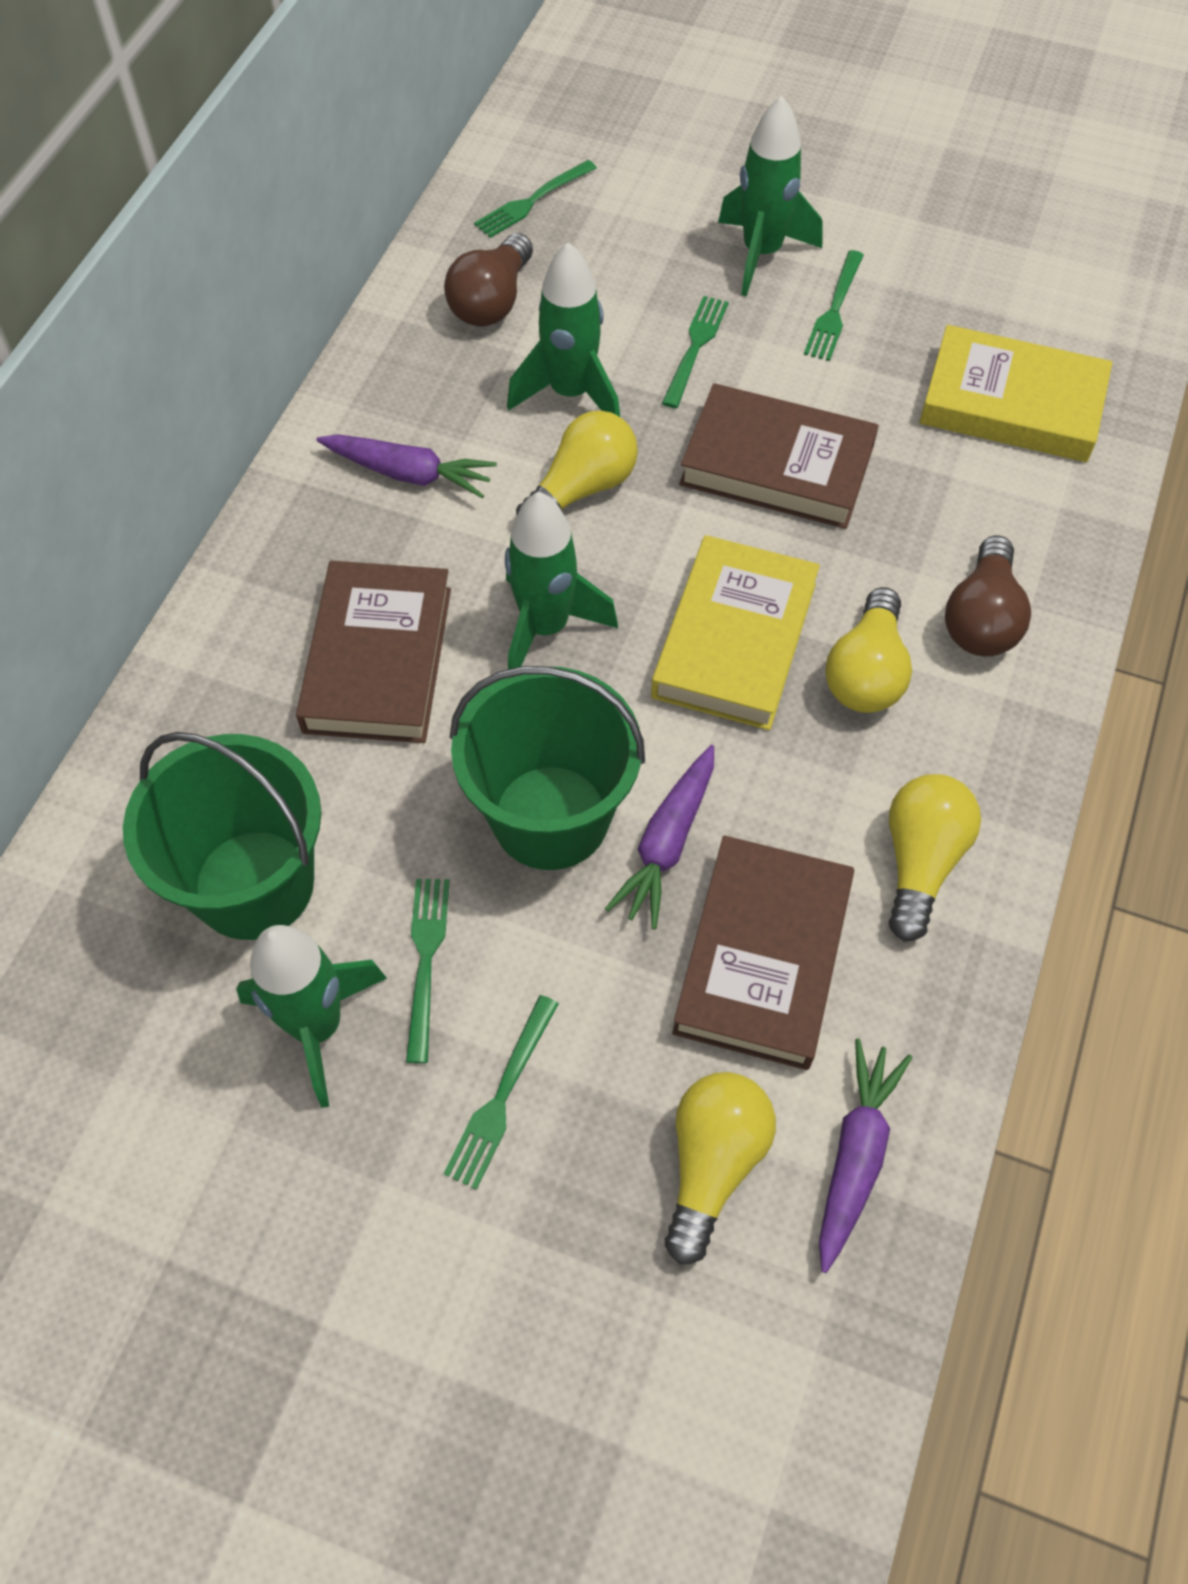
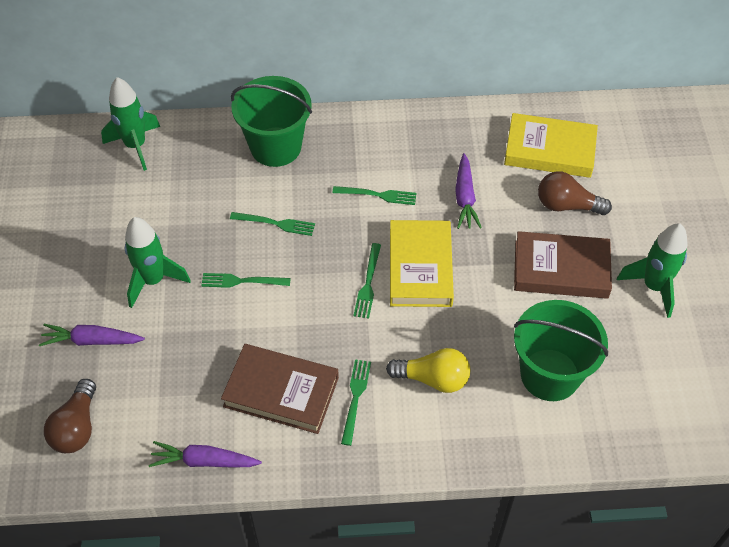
brown book: 3 -> 2
green rocket: 4 -> 3
yellow light bulb: 4 -> 1

